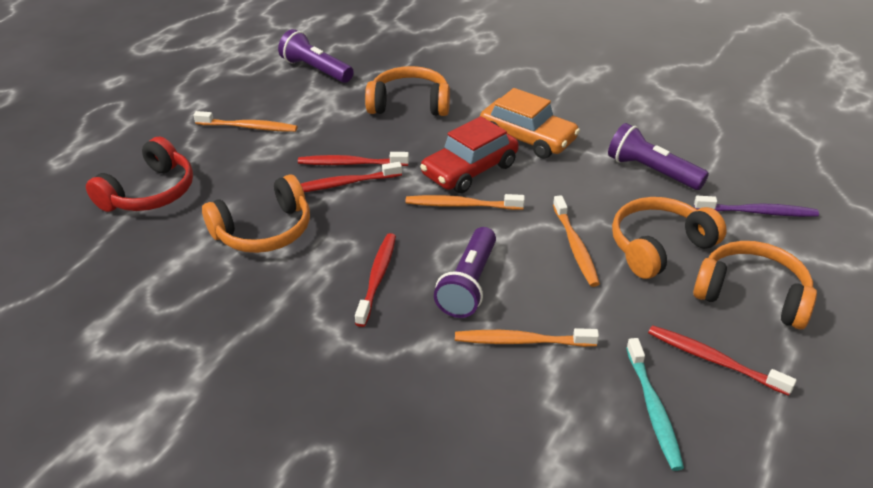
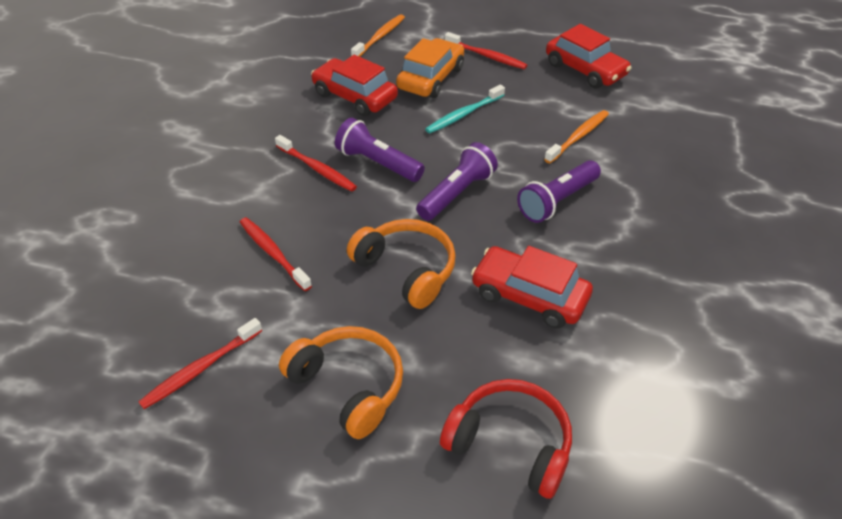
orange headphones: 4 -> 2
orange toothbrush: 4 -> 2
purple toothbrush: 1 -> 0
red car: 1 -> 3

